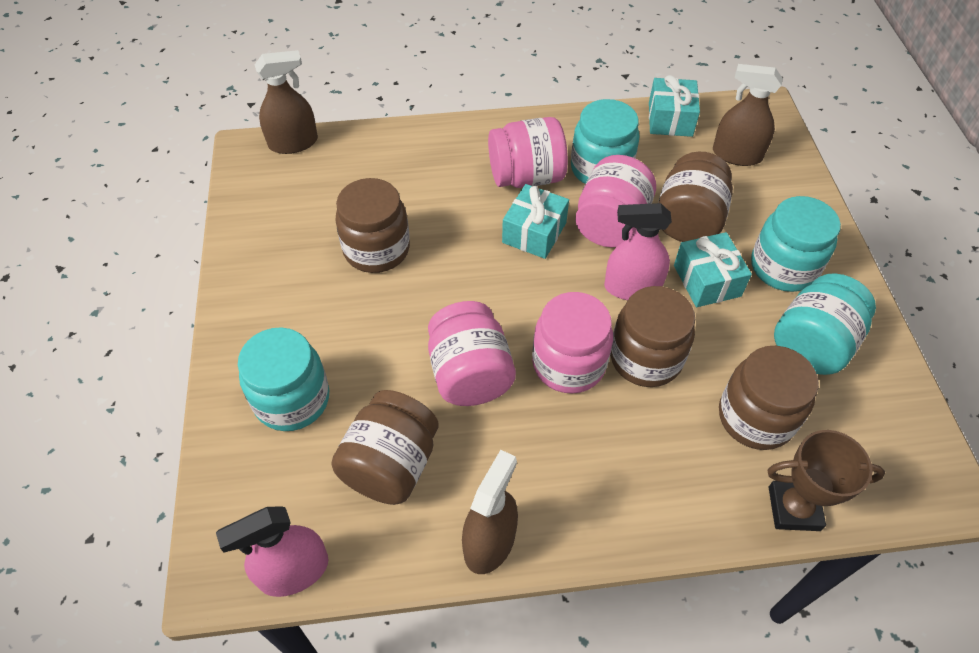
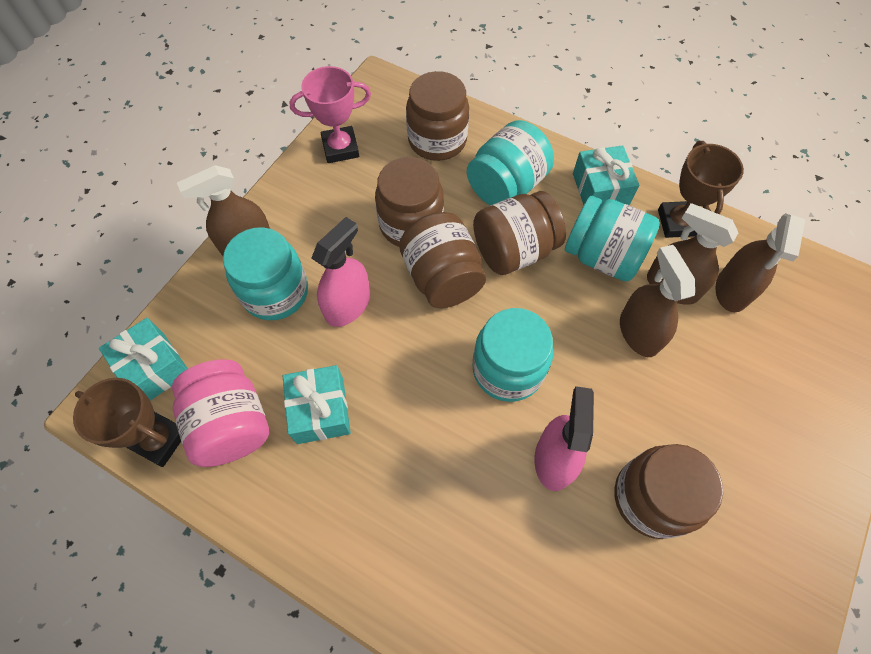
brown spray bottle: 3 -> 4
brown trophy: 1 -> 2
pink jar: 4 -> 1
pink trophy: 0 -> 1

